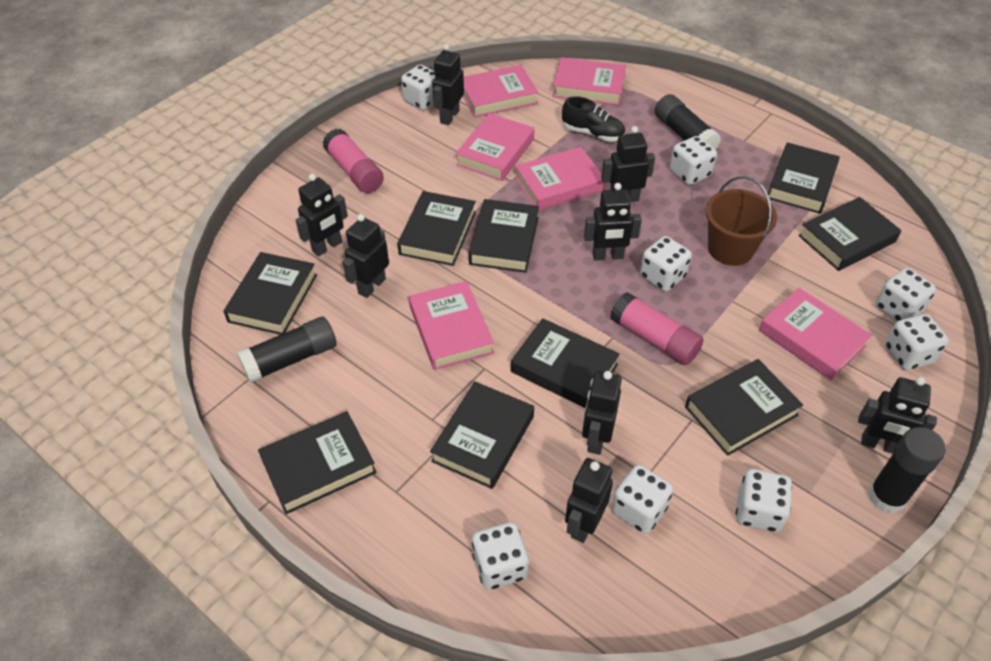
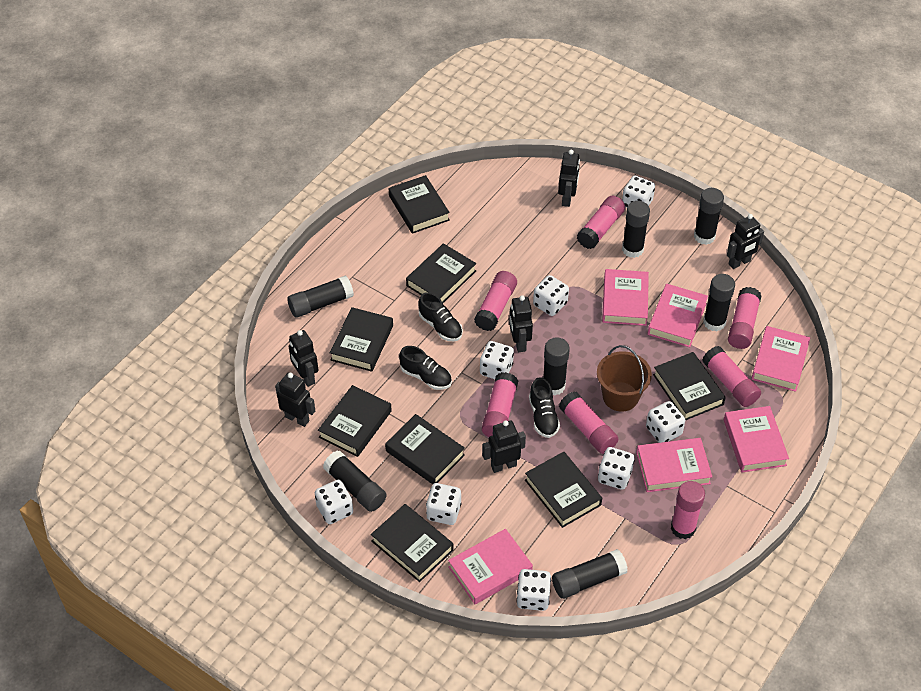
black book: 9 -> 8
black glue stick: 3 -> 7
black robot: 8 -> 6
black shoe: 1 -> 3
pink glue stick: 2 -> 7

